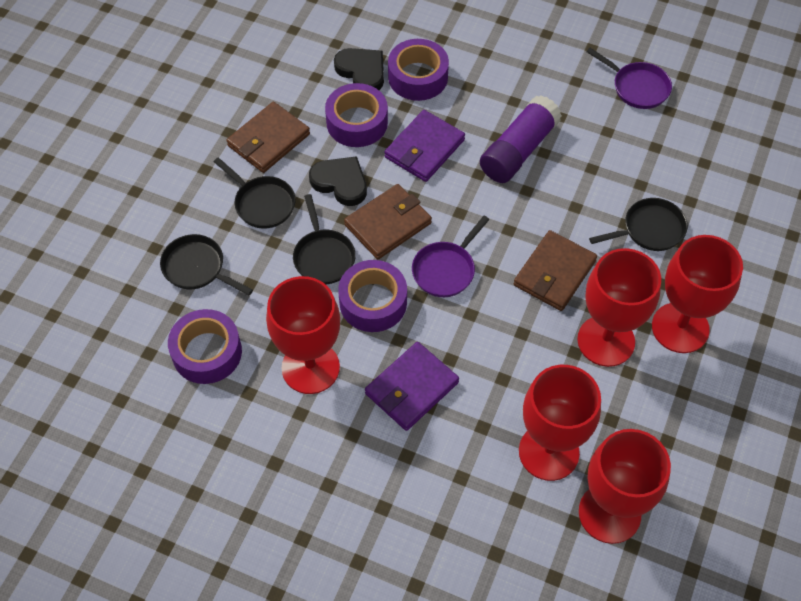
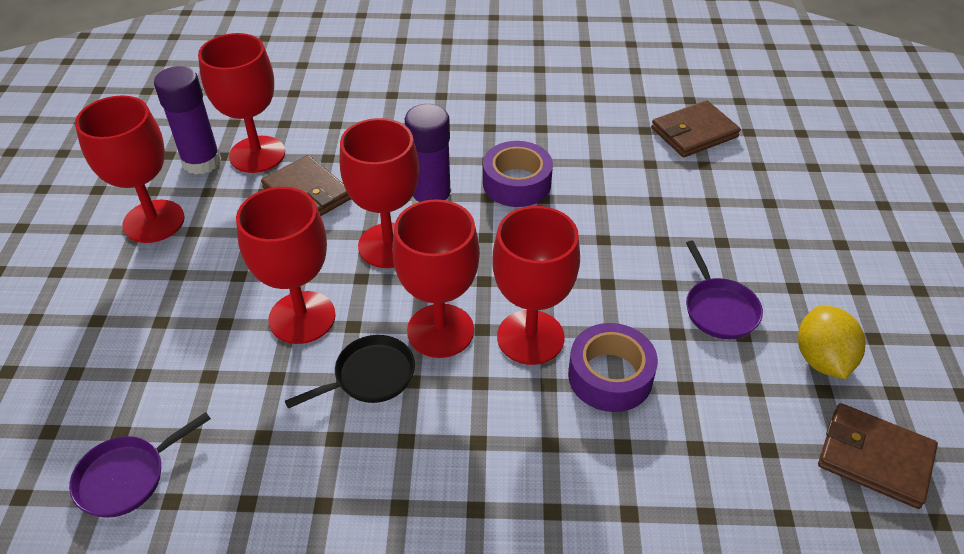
black heart: 2 -> 0
black pan: 4 -> 1
purple glue stick: 1 -> 2
purple tape: 4 -> 2
purple wallet: 2 -> 0
red goblet: 5 -> 6
yellow lemon: 0 -> 1

